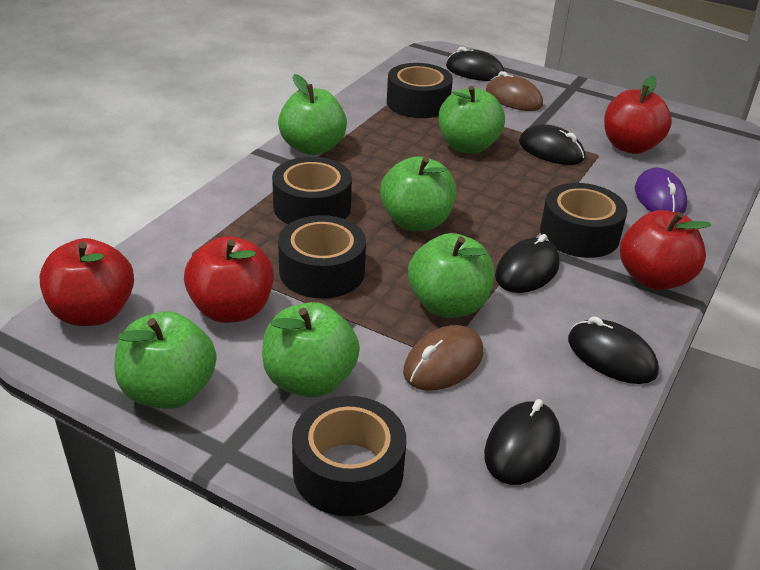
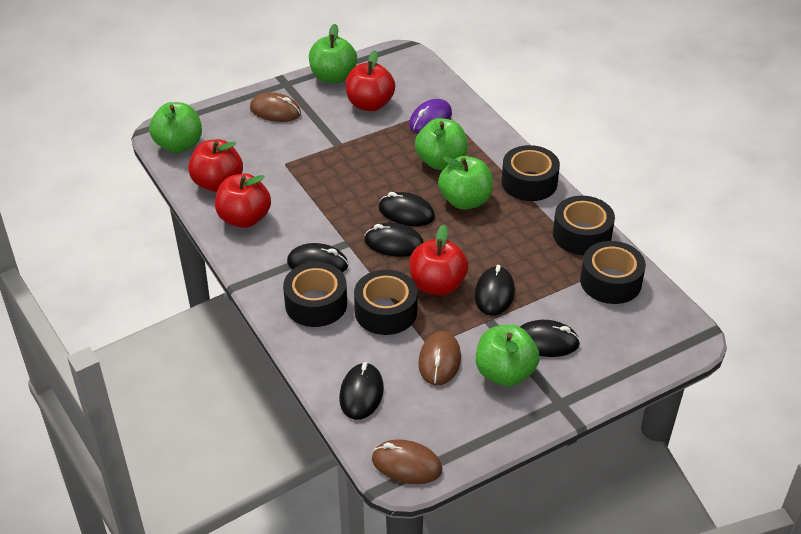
black mouse: 5 -> 6
brown mouse: 2 -> 3
green apple: 6 -> 5

